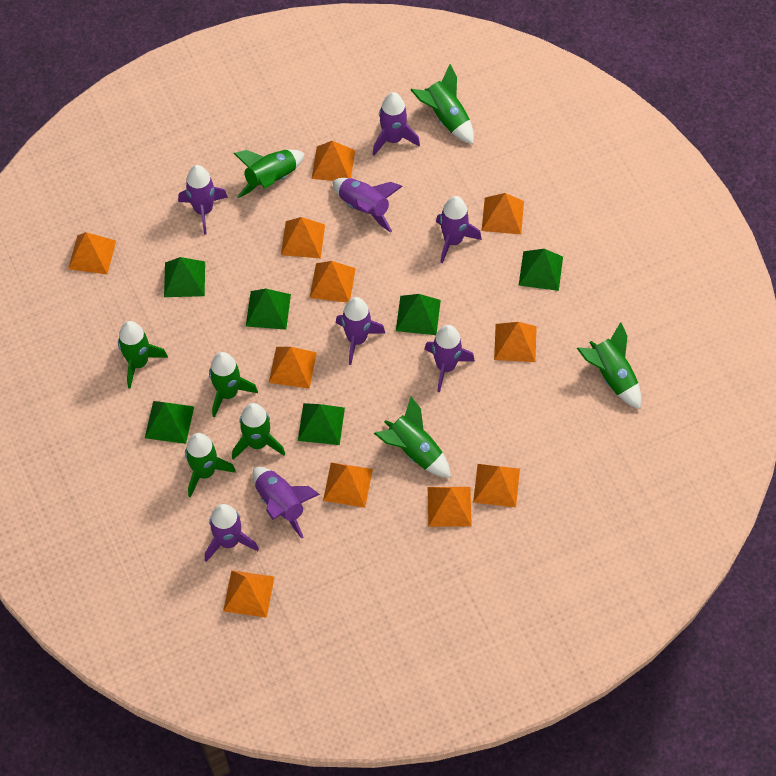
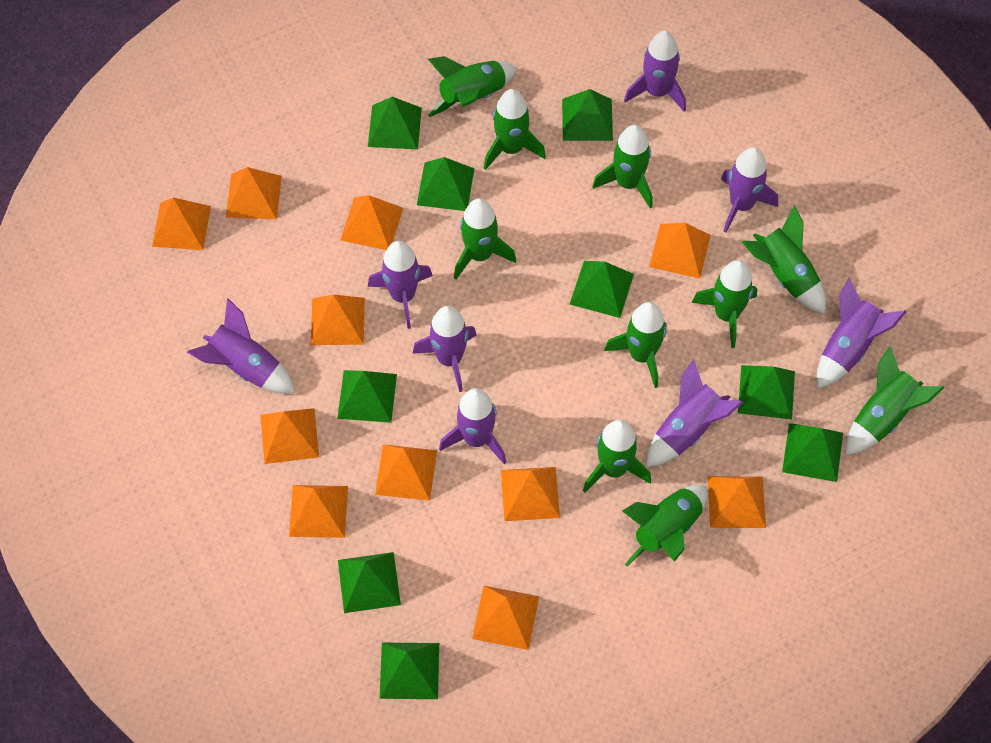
green pyramid: 6 -> 9
green rocket: 8 -> 10

